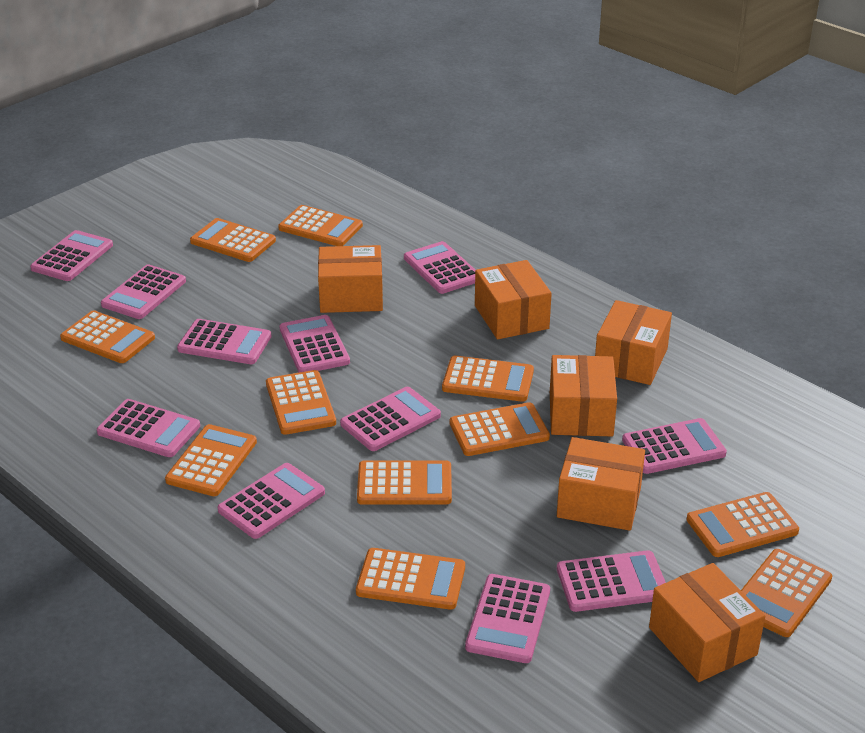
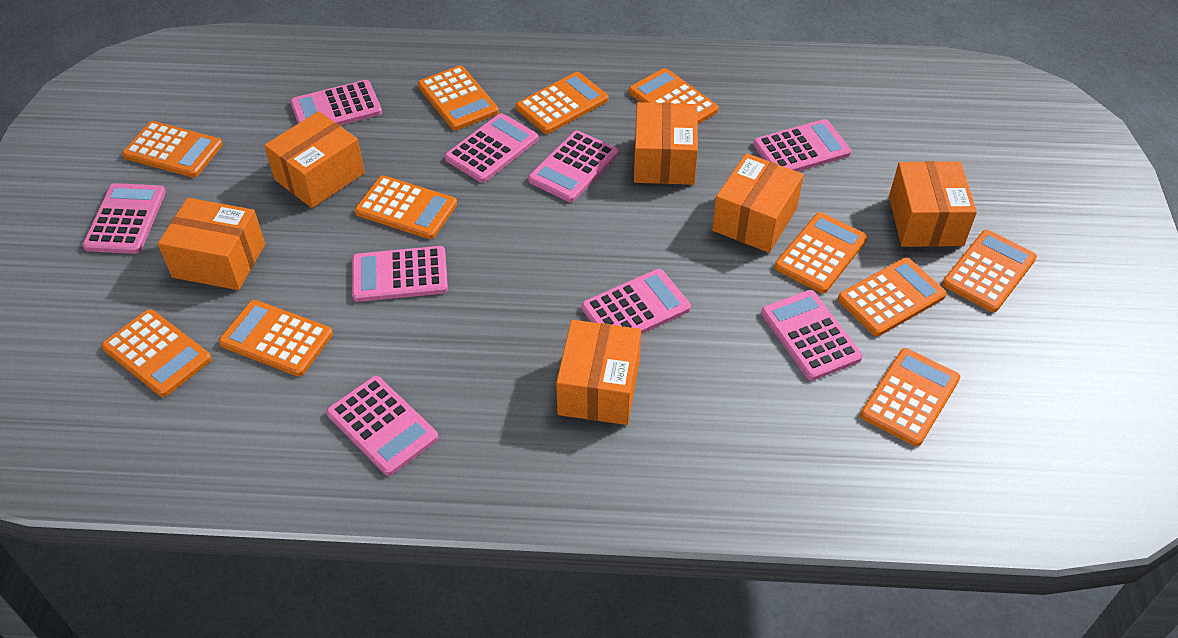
pink calculator: 11 -> 9

